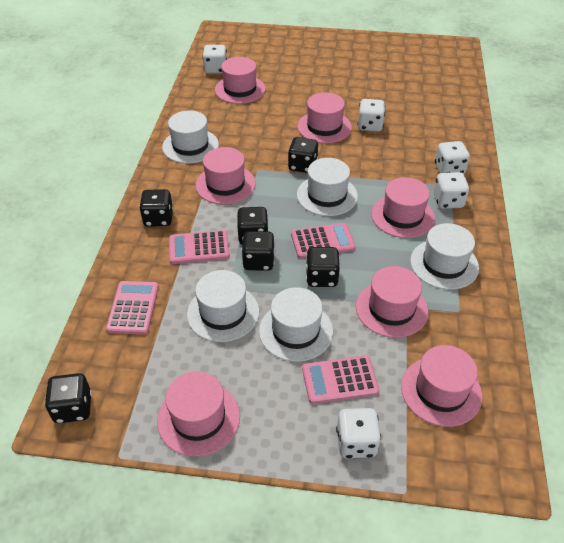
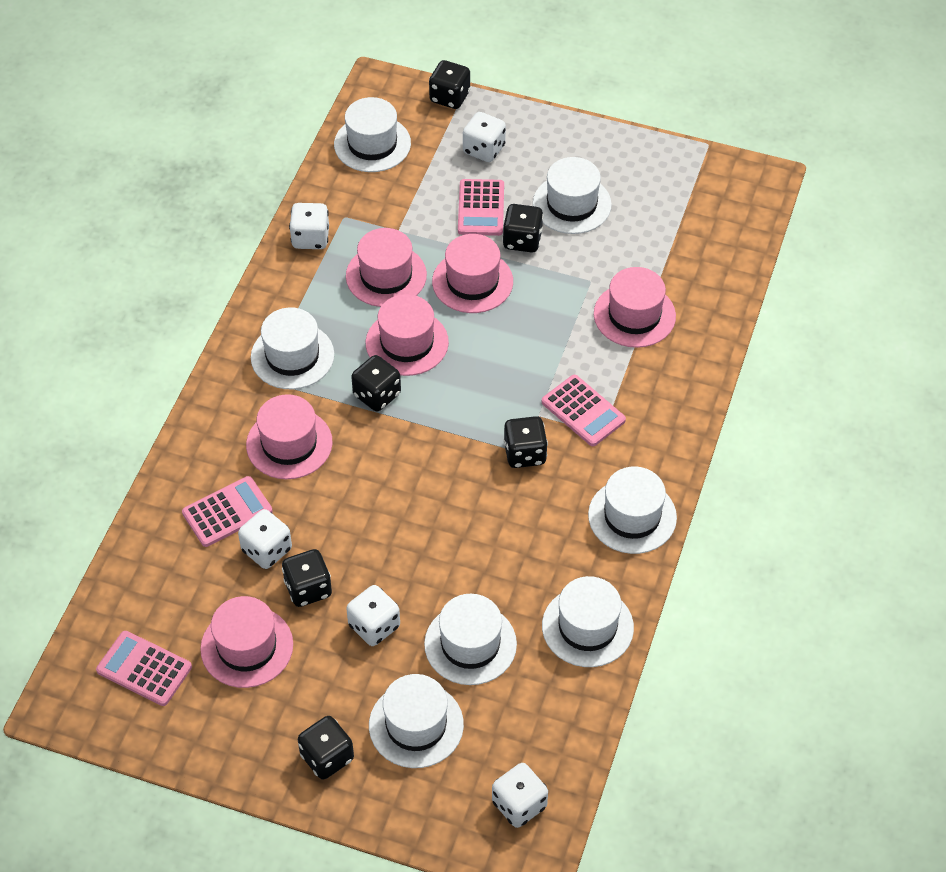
pink hat: 7 -> 6
white hat: 5 -> 7

